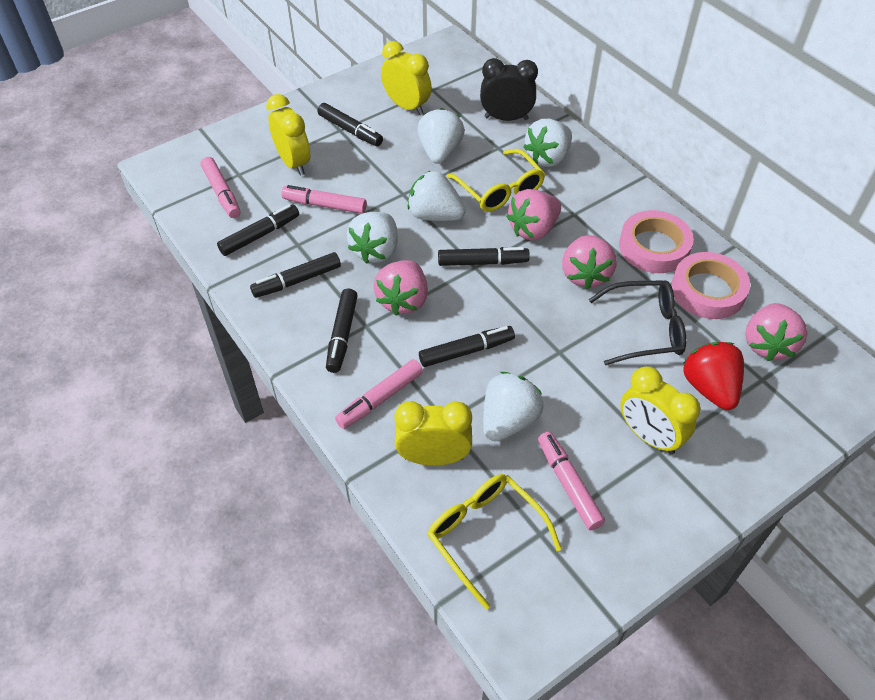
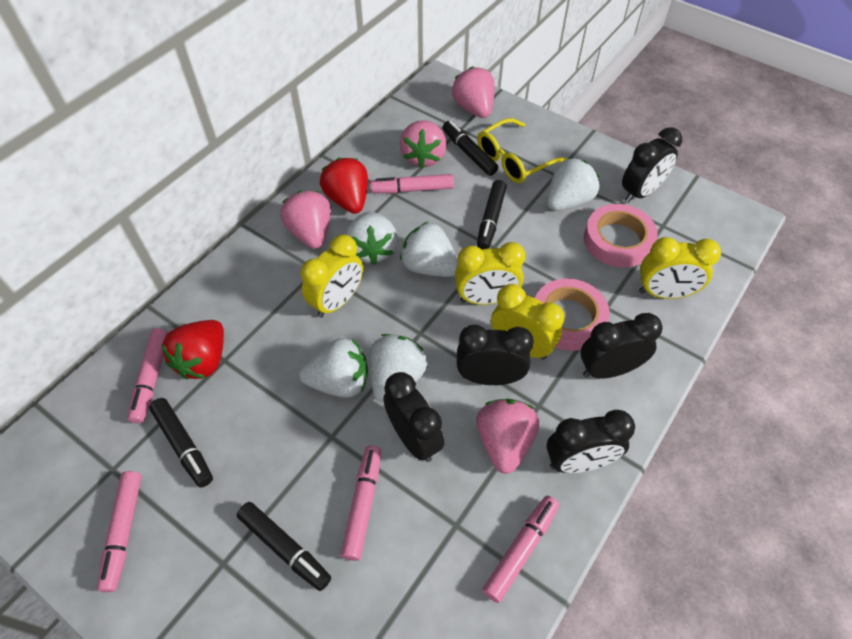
black clock: 1 -> 5
black glasses: 1 -> 0
black marker: 6 -> 4
pink marker: 4 -> 5
red strawberry: 1 -> 2
yellow glasses: 2 -> 1

